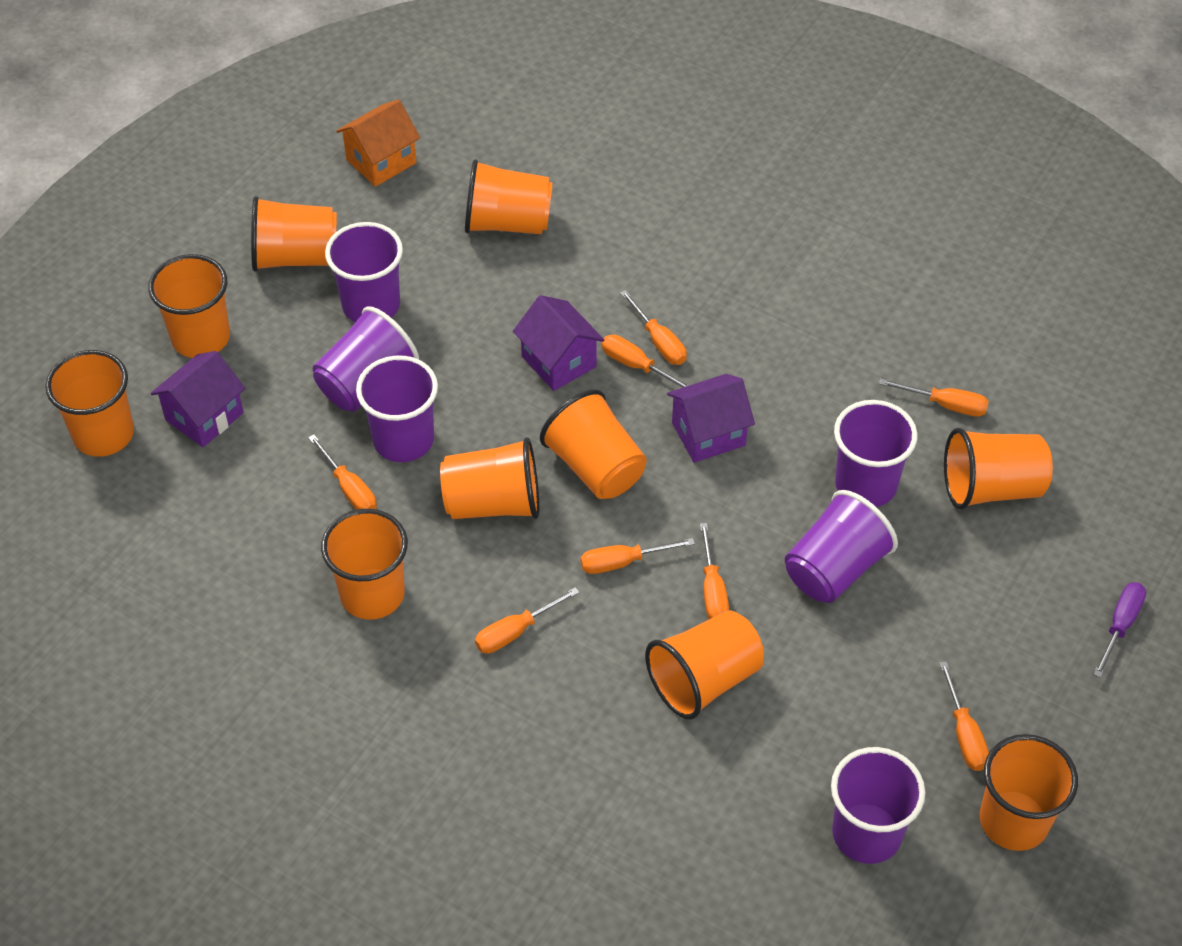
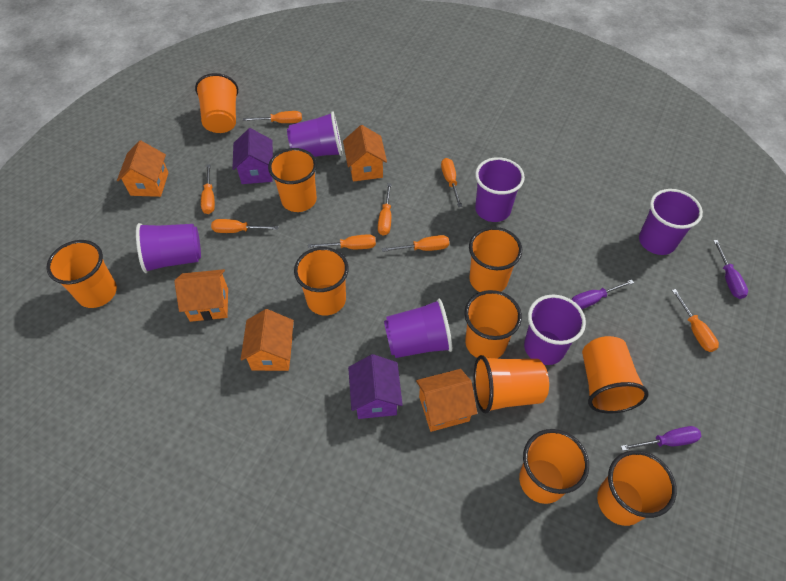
orange house: 1 -> 5
purple house: 3 -> 2
purple screwdriver: 1 -> 3

